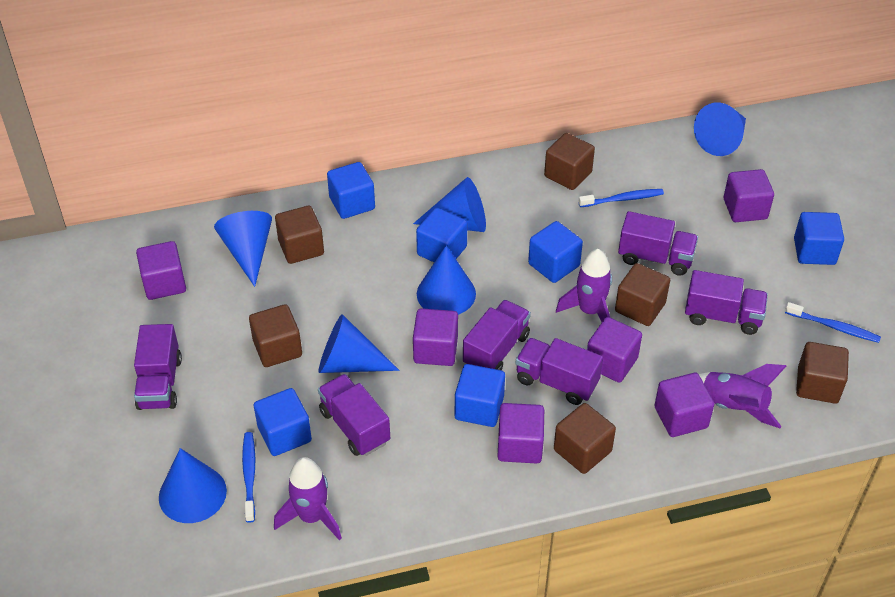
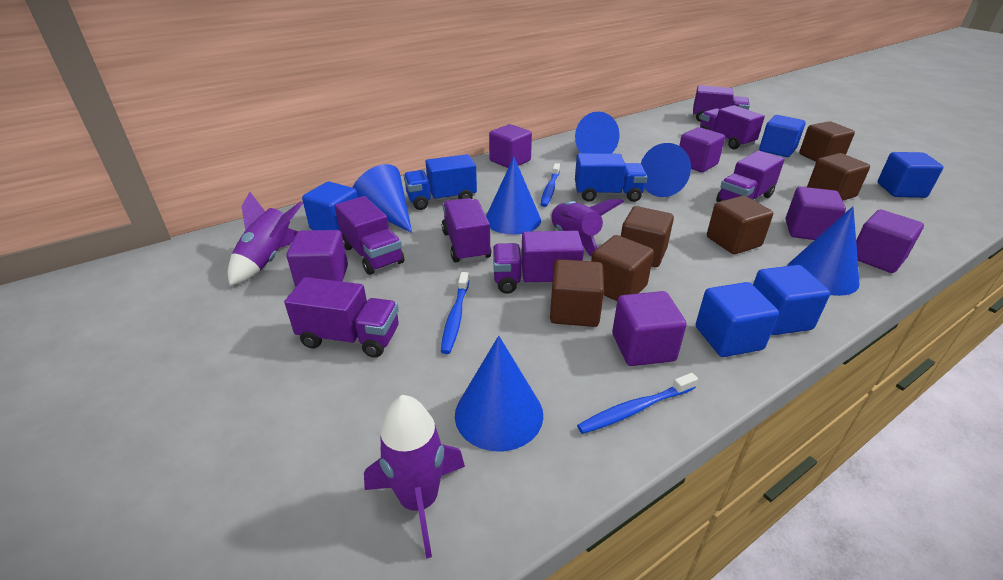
blue cube: 6 -> 5
blue truck: 0 -> 2
purple truck: 6 -> 7

